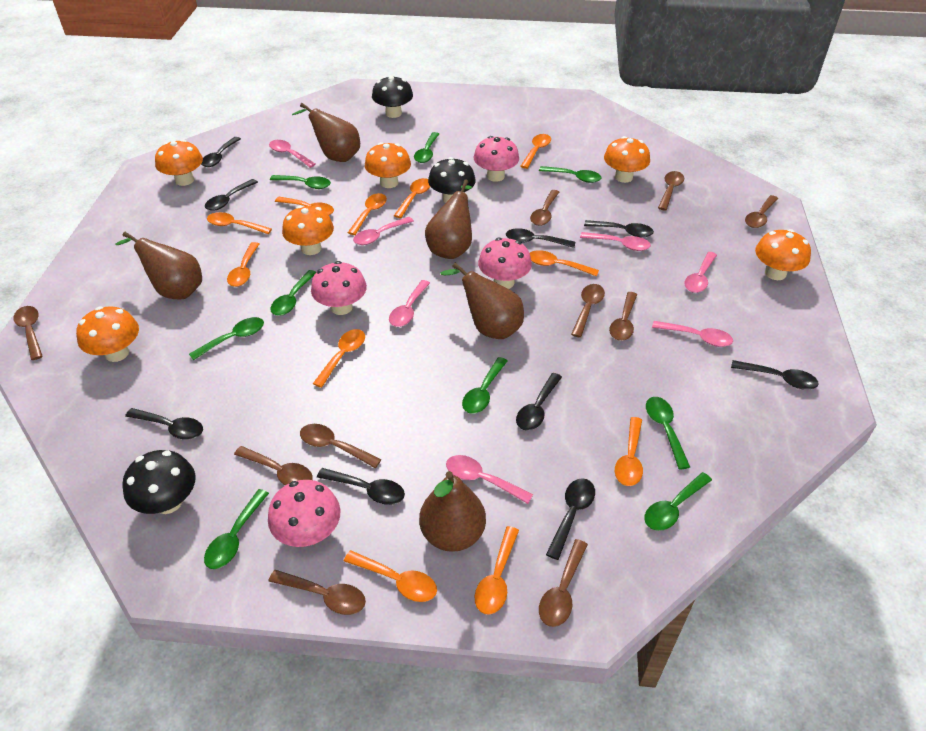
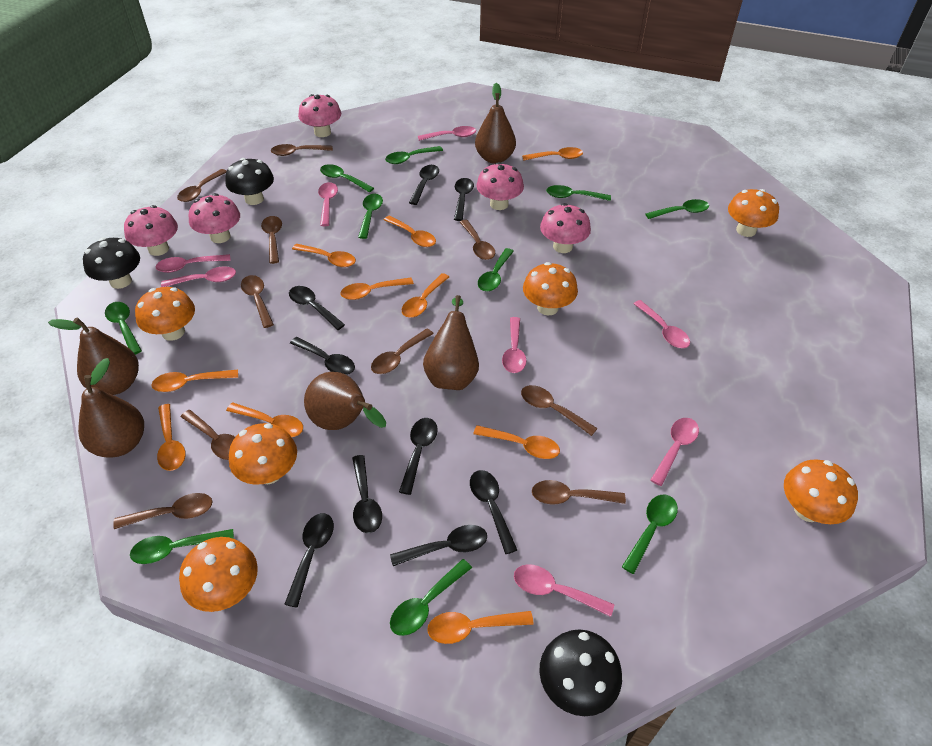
green spoon: 9 -> 10
orange spoon: 11 -> 10
pink mushroom: 4 -> 5
pink spoon: 7 -> 8

